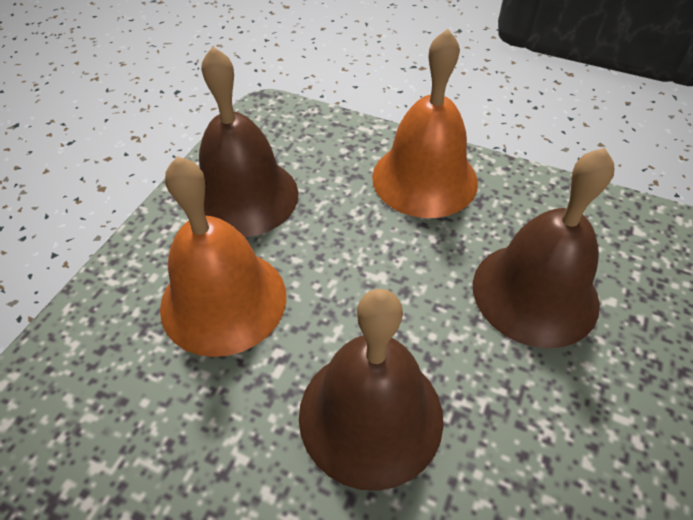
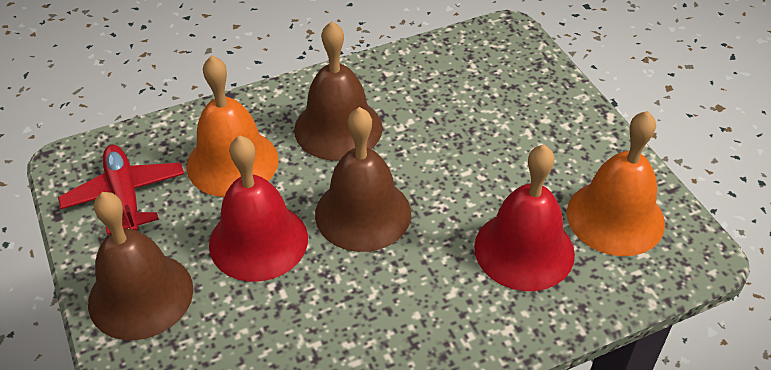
red bell: 0 -> 2
red plane: 0 -> 1

